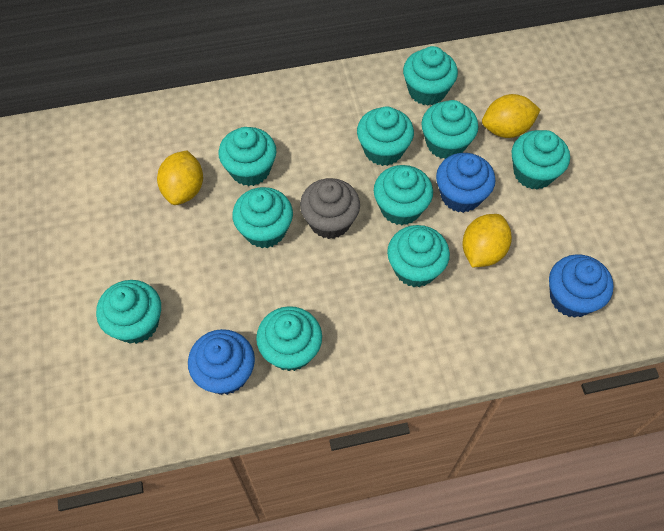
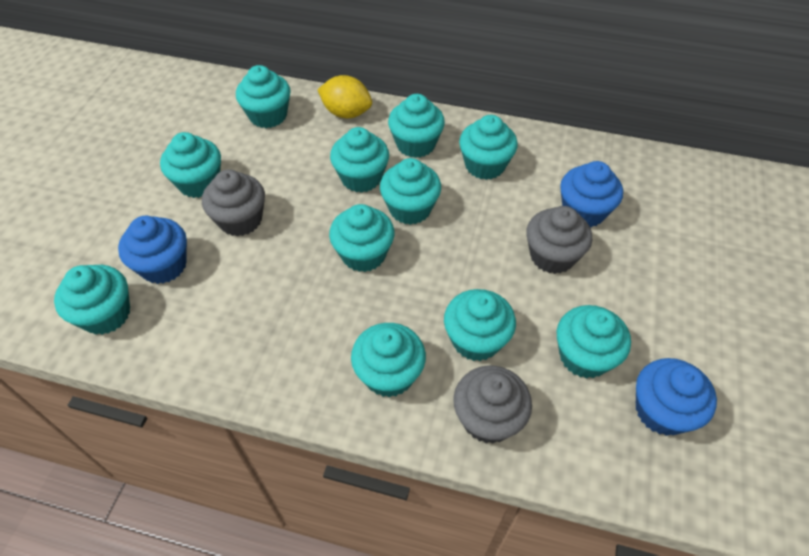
grey cupcake: 1 -> 3
turquoise cupcake: 10 -> 11
yellow lemon: 3 -> 1

